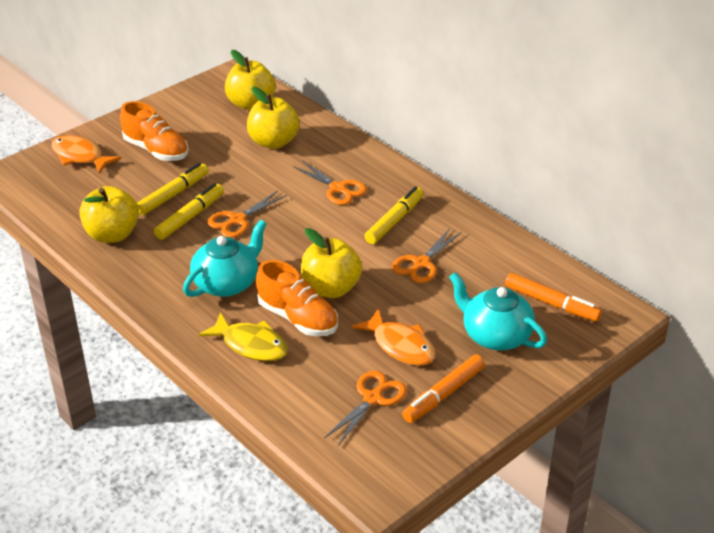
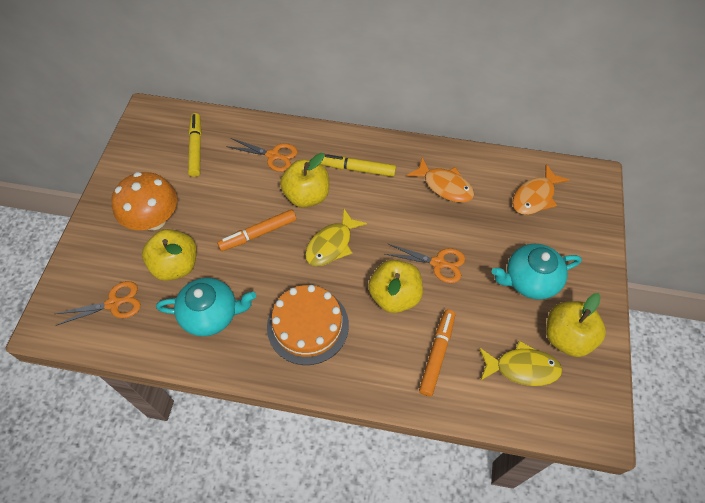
orange cake: 0 -> 1
orange mushroom: 0 -> 1
orange scissors: 4 -> 3
orange shoe: 2 -> 0
yellow fish: 1 -> 2
yellow marker: 3 -> 2

